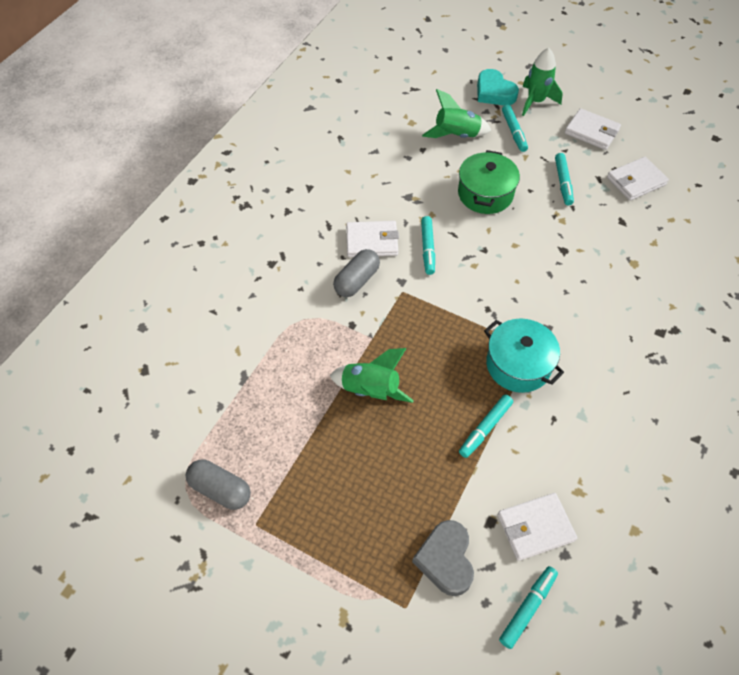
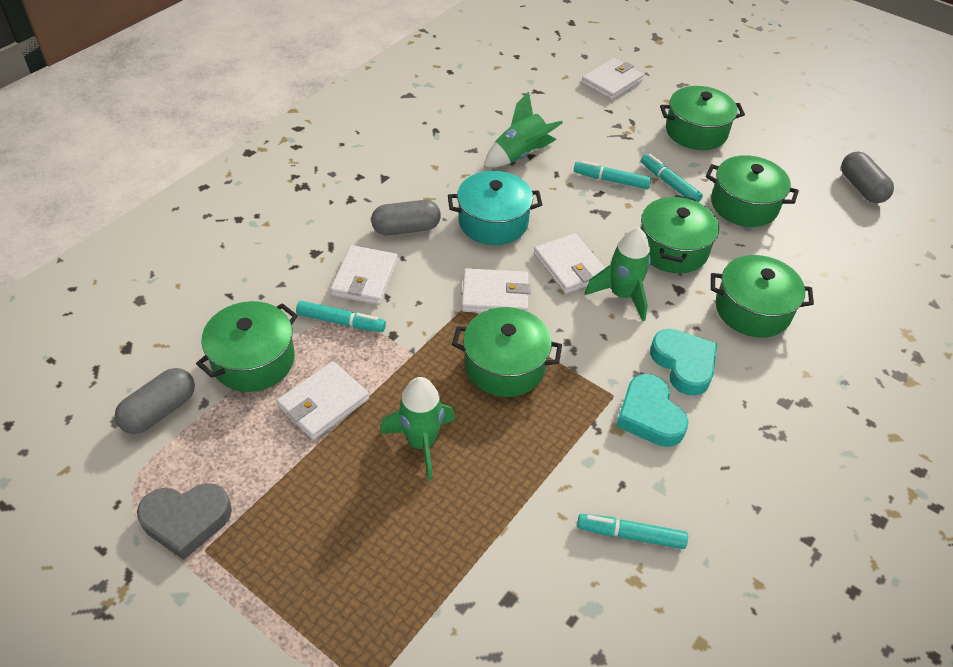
green pot: 1 -> 6
grey capsule: 2 -> 3
turquoise heart: 1 -> 2
turquoise marker: 5 -> 4
white wallet: 4 -> 5

